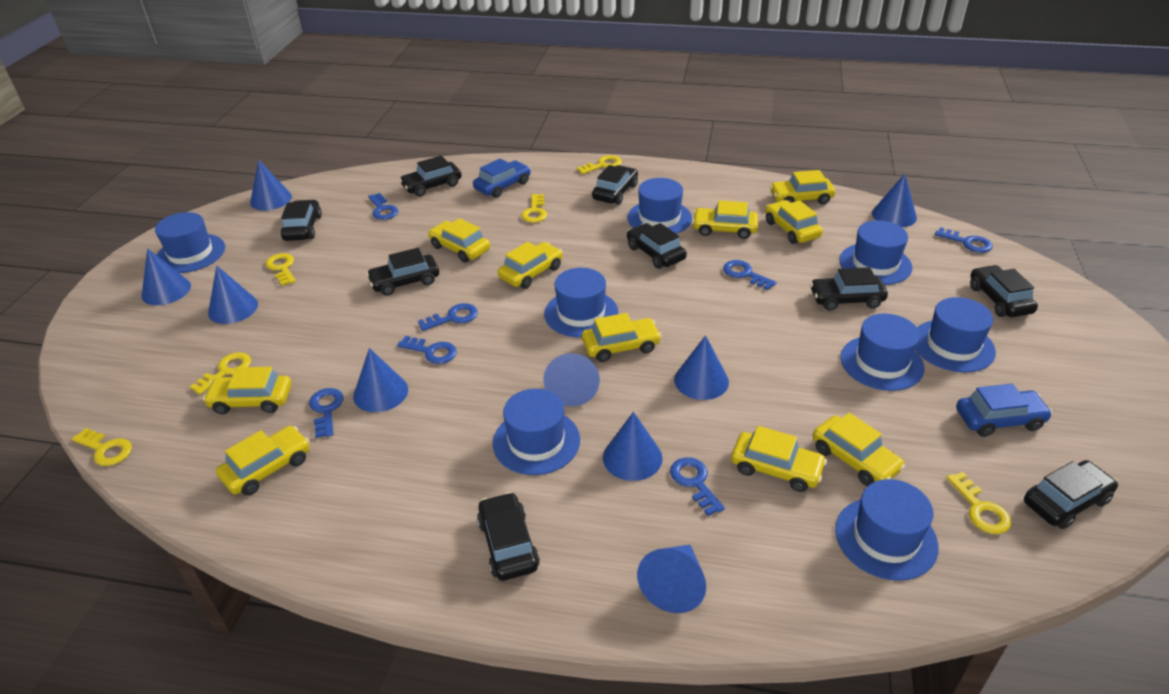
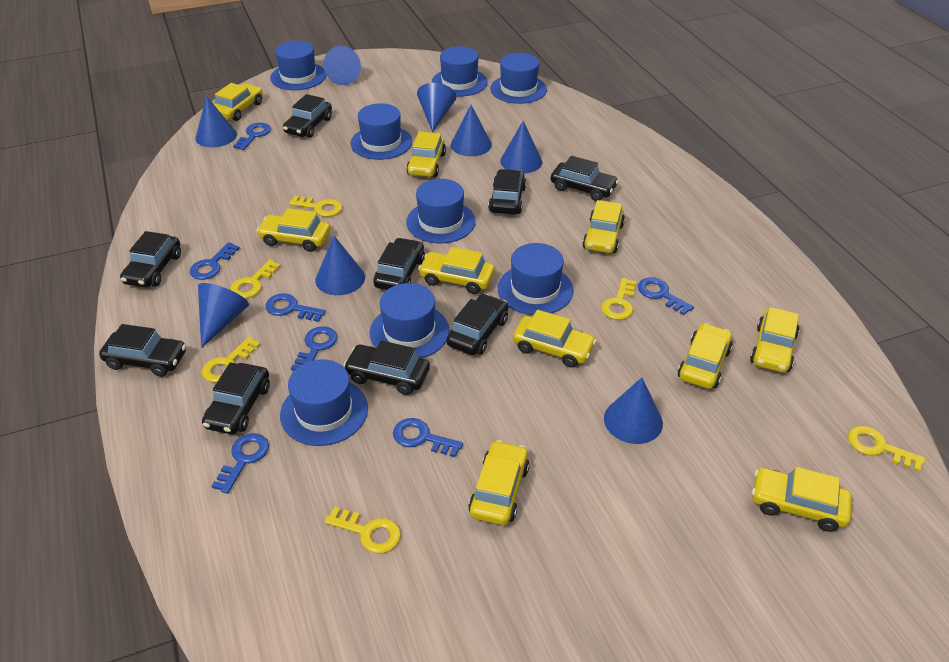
blue car: 2 -> 0
blue cone: 9 -> 8

